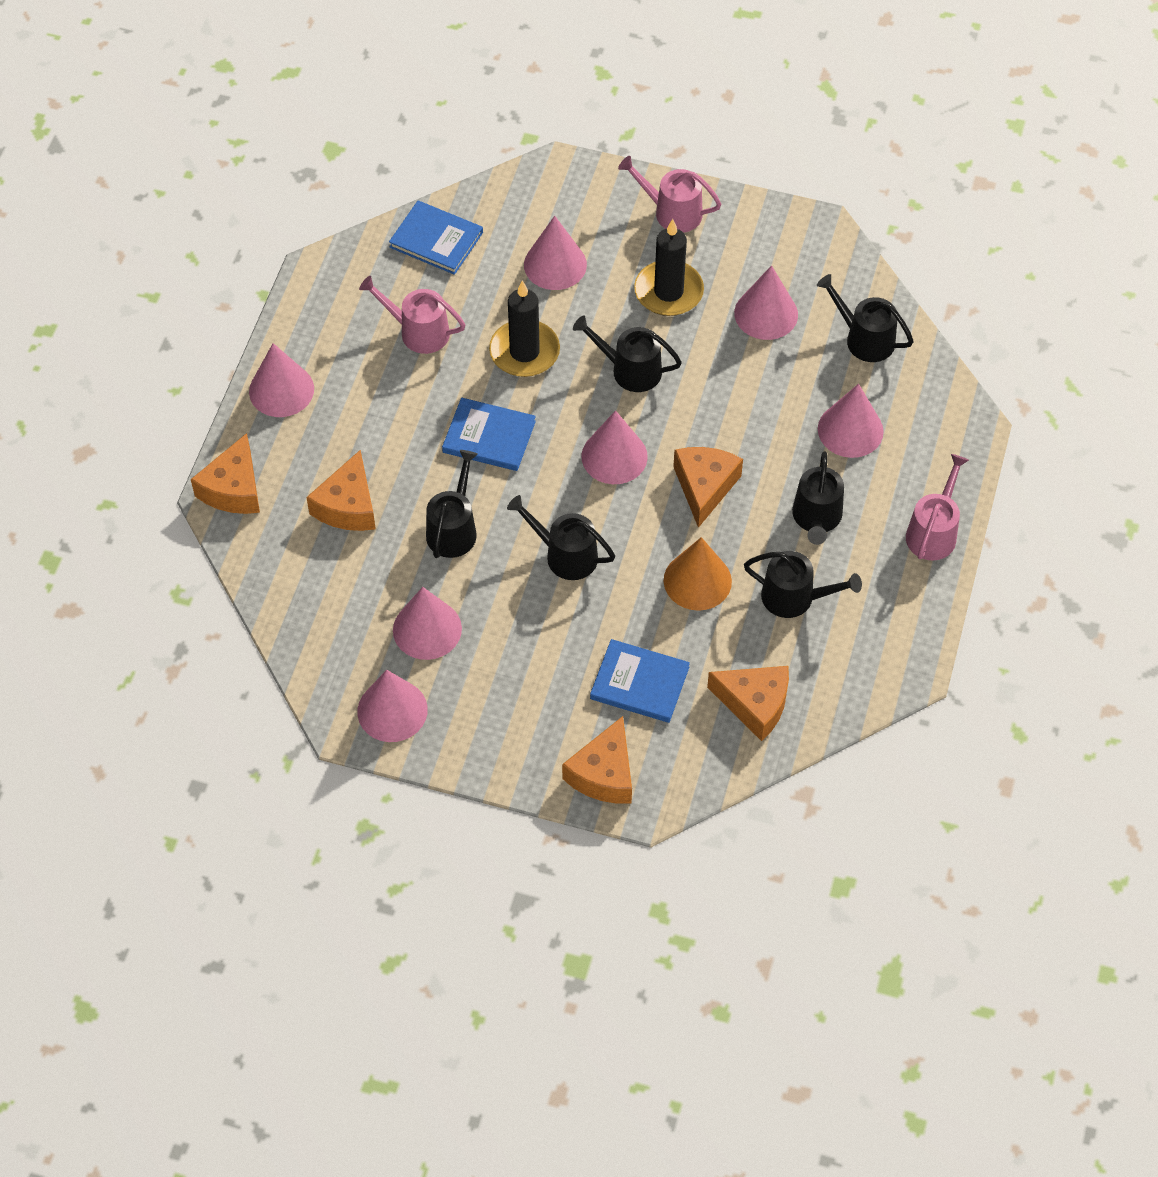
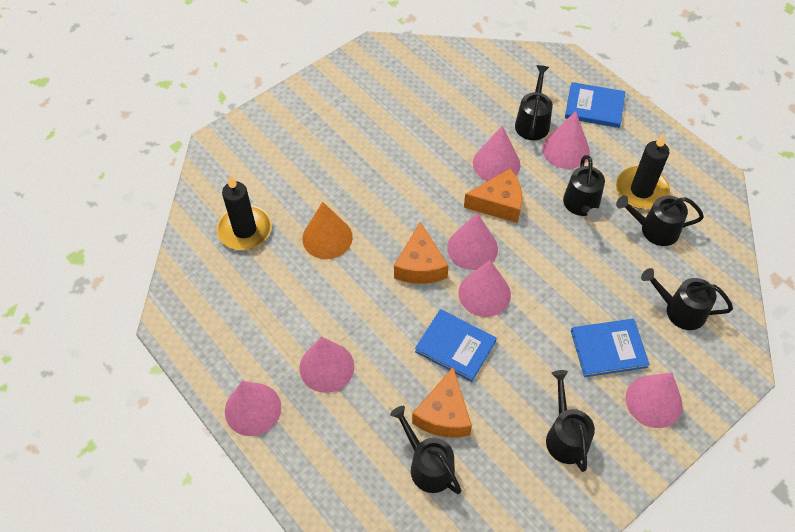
orange cheese: 5 -> 3
pink watering can: 3 -> 0

